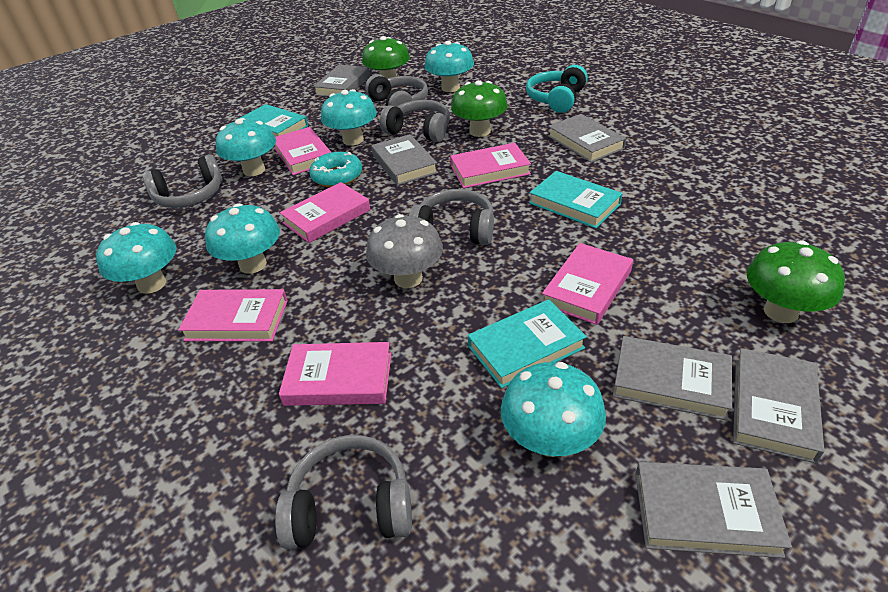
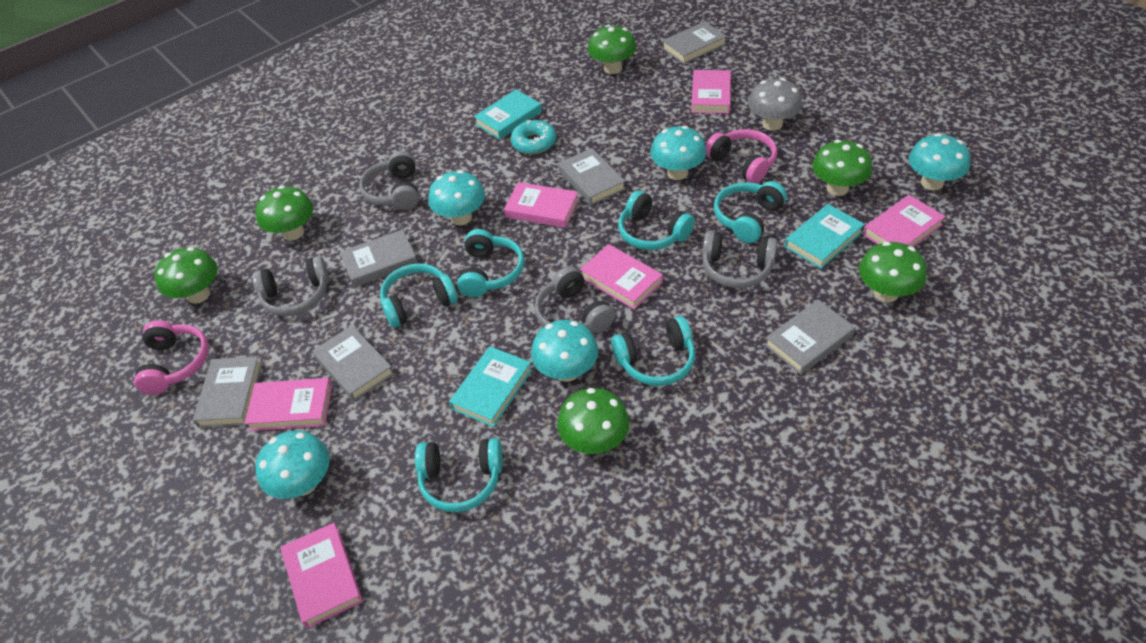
green mushroom: 3 -> 6
grey headphones: 5 -> 4
pink headphones: 0 -> 2
turquoise headphones: 1 -> 6
turquoise mushroom: 6 -> 5

